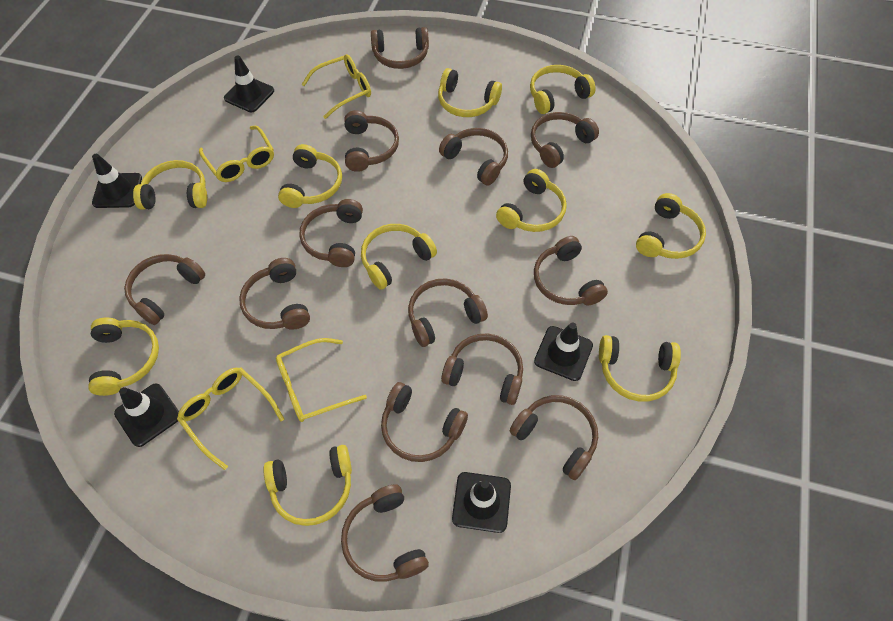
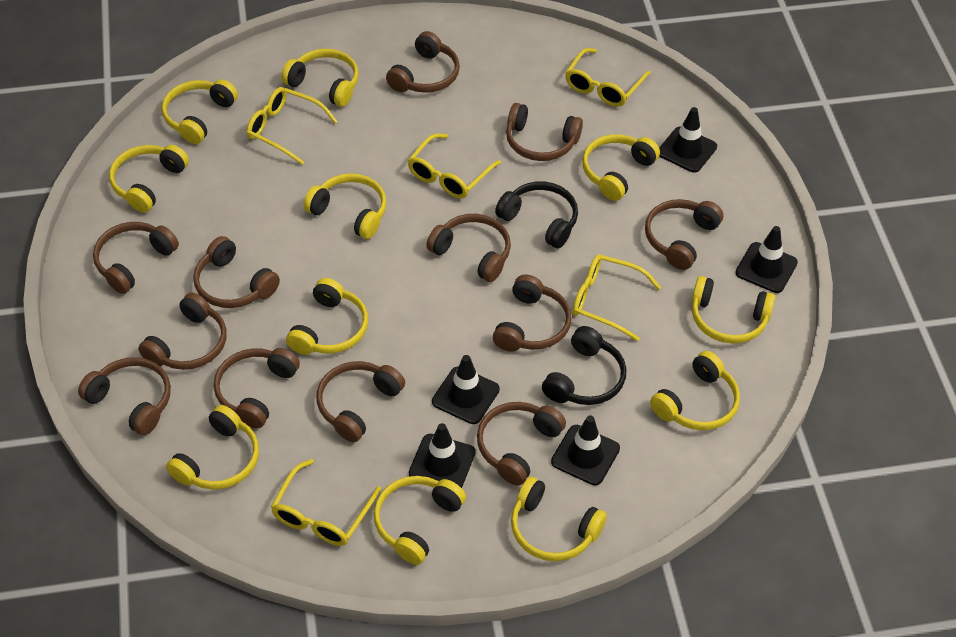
black headphones: 0 -> 2
brown headphones: 13 -> 12
yellow glasses: 4 -> 5
yellow headphones: 10 -> 11

